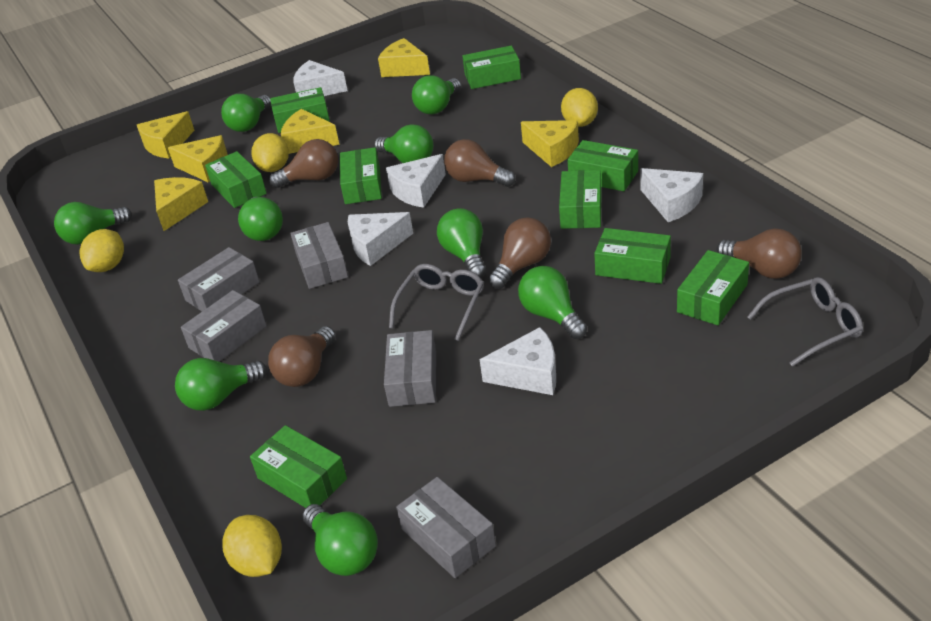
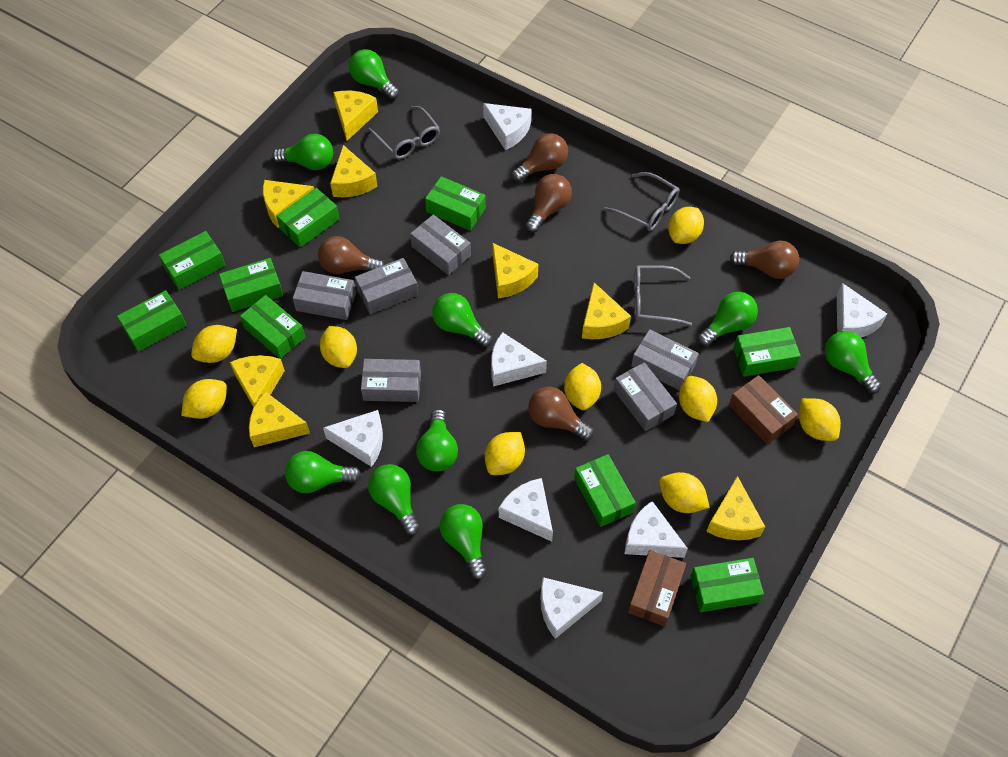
brown box: 0 -> 2
grey box: 5 -> 6
grey glasses: 2 -> 3
white cheese: 5 -> 7
yellow cheese: 6 -> 8
yellow lemon: 4 -> 9

